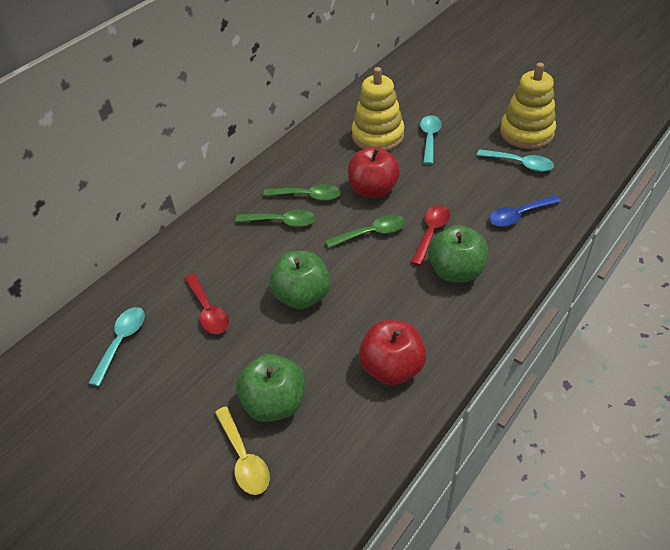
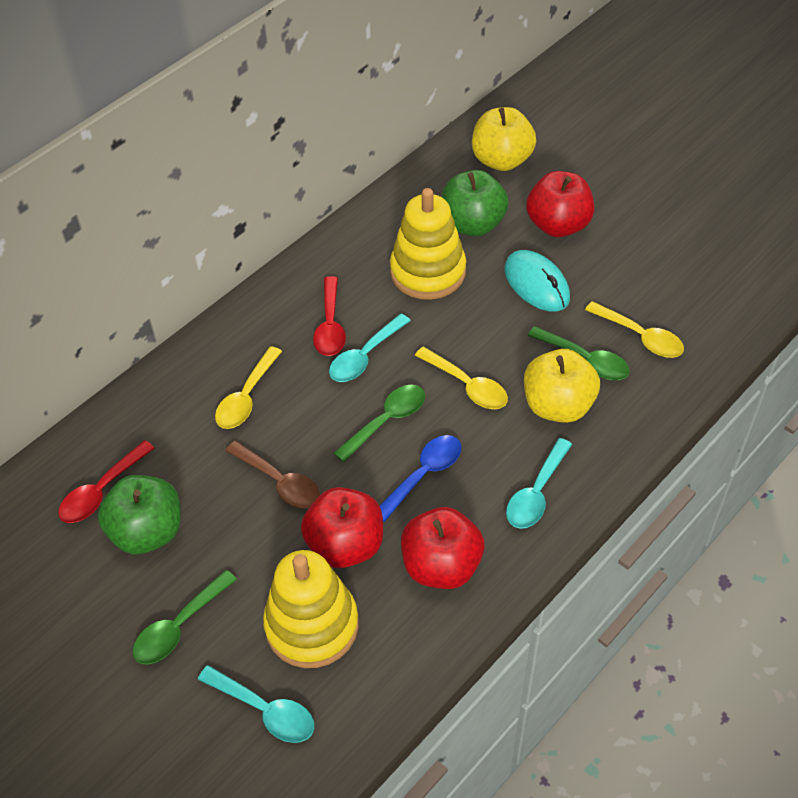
brown spoon: 0 -> 1
green apple: 3 -> 2
red apple: 2 -> 3
turquoise mouse: 0 -> 1
yellow apple: 0 -> 2
yellow spoon: 1 -> 3

